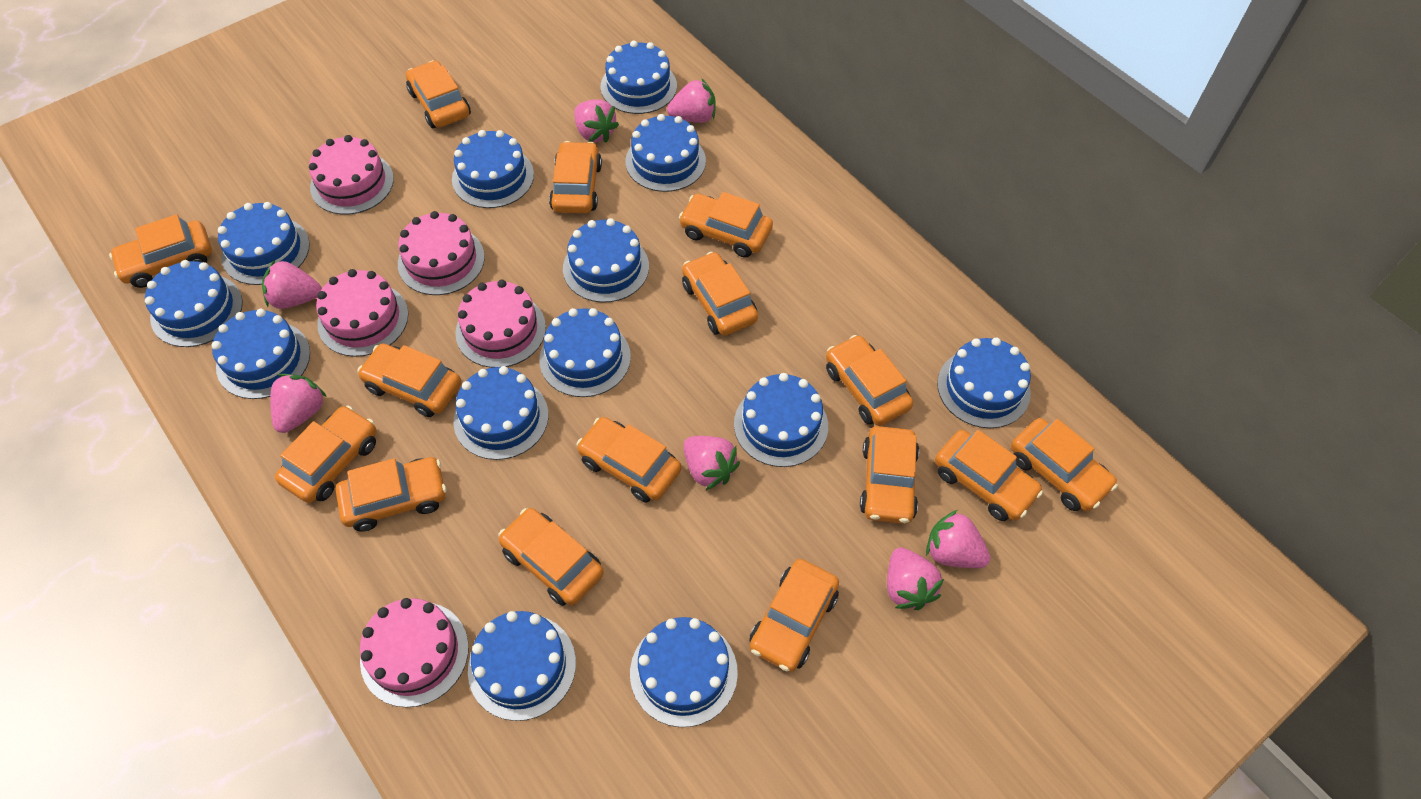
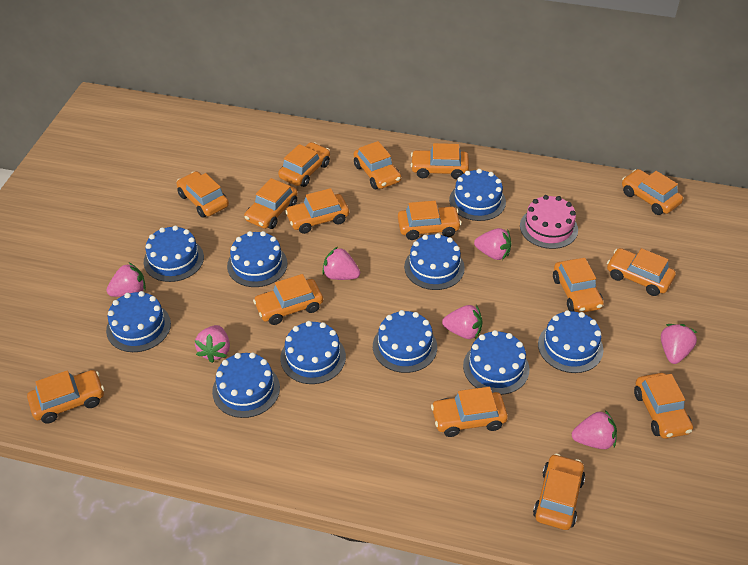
blue cake: 13 -> 10
pink cake: 5 -> 1

